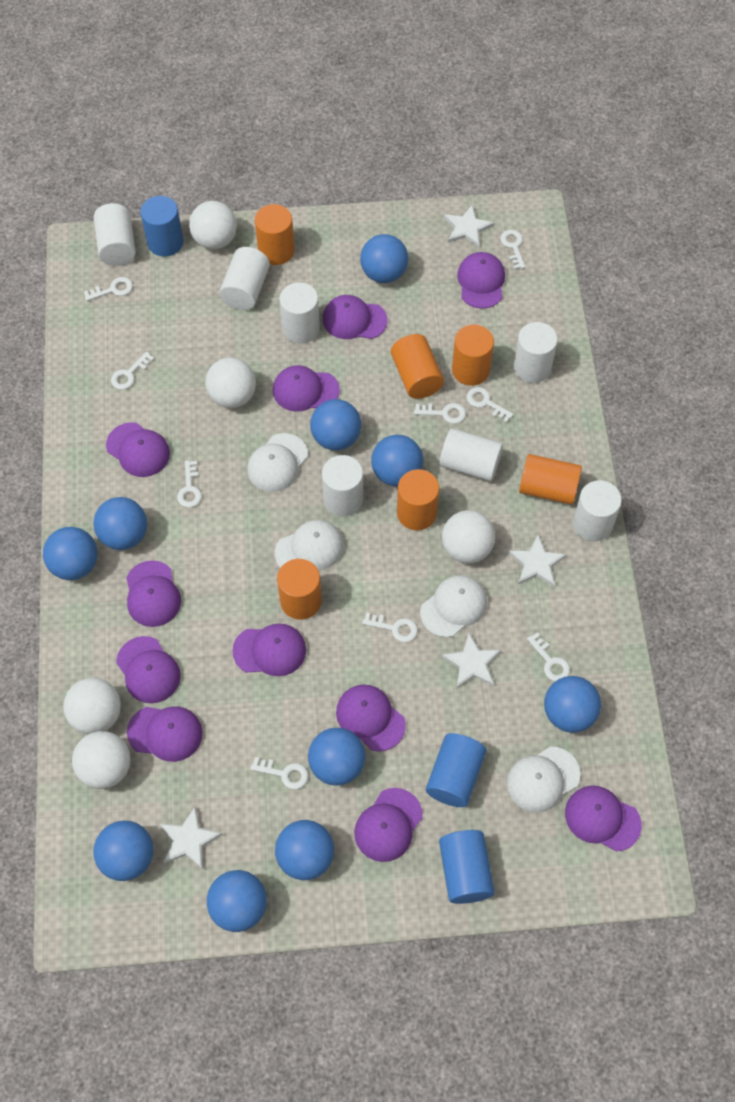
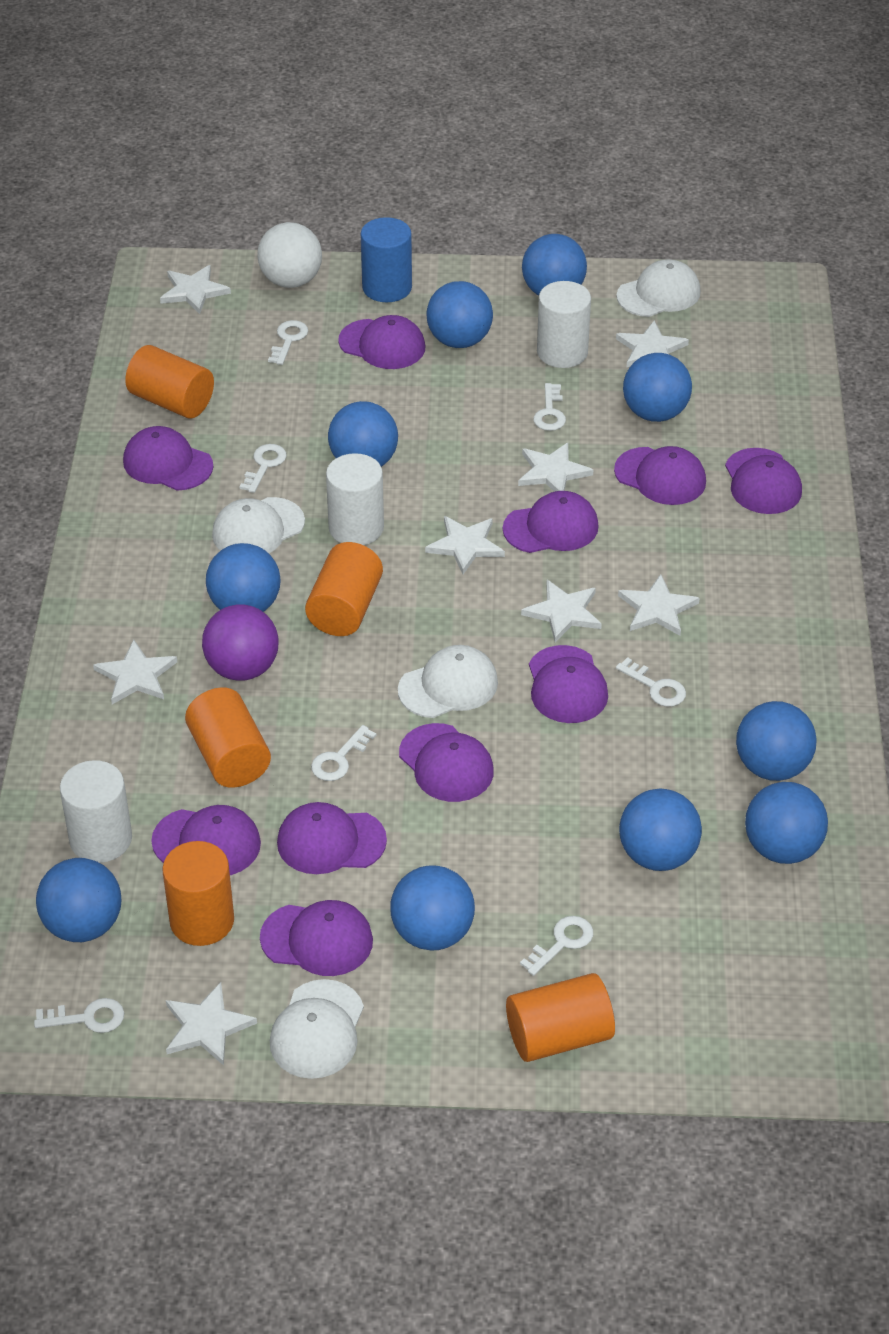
blue cylinder: 3 -> 1
orange cylinder: 6 -> 5
purple ball: 0 -> 1
purple cap: 11 -> 10
white ball: 5 -> 1
white cylinder: 7 -> 3
white key: 9 -> 7
white star: 4 -> 8

